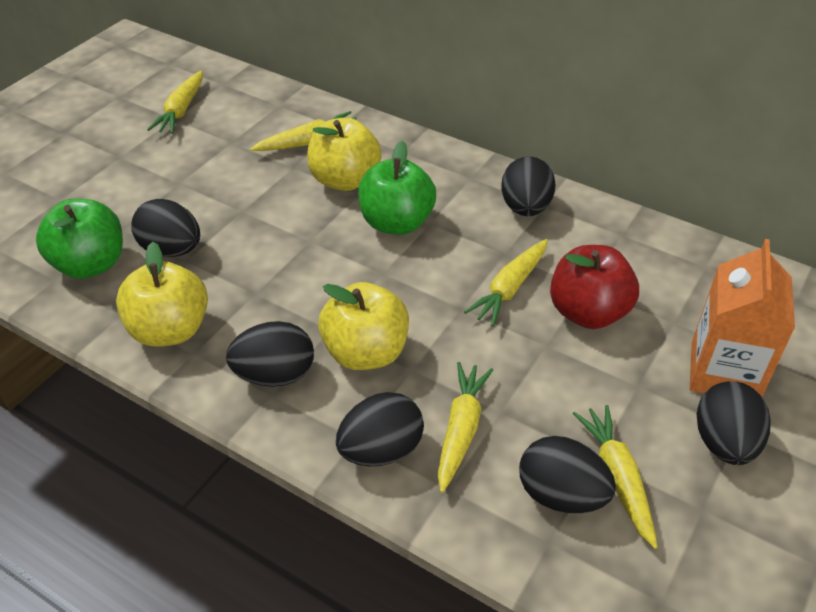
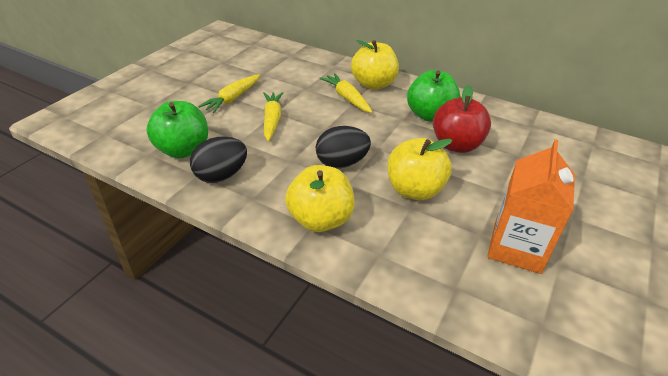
black egg: 6 -> 2
yellow carrot: 5 -> 3

